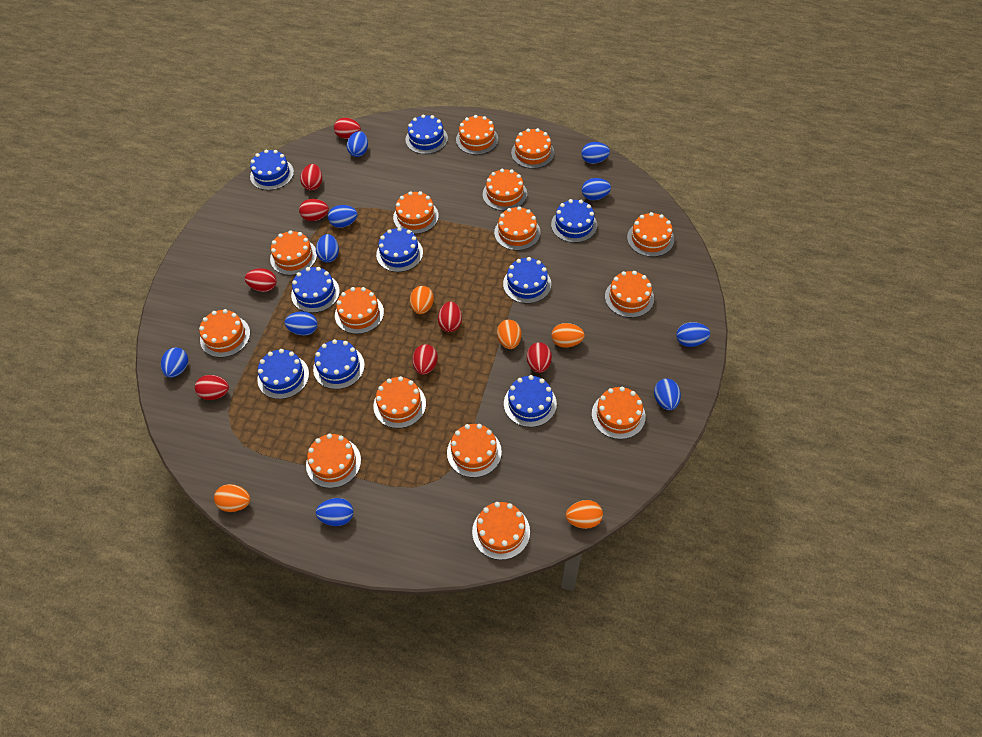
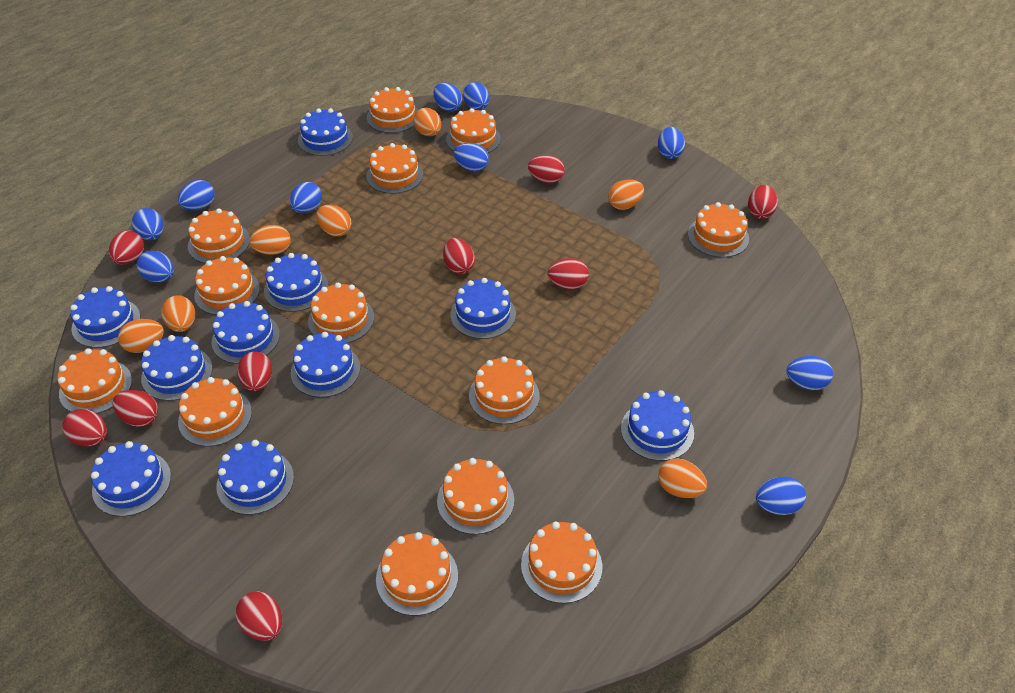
blue cake: 9 -> 10
orange cake: 15 -> 13
orange egg: 5 -> 7
red egg: 8 -> 9

